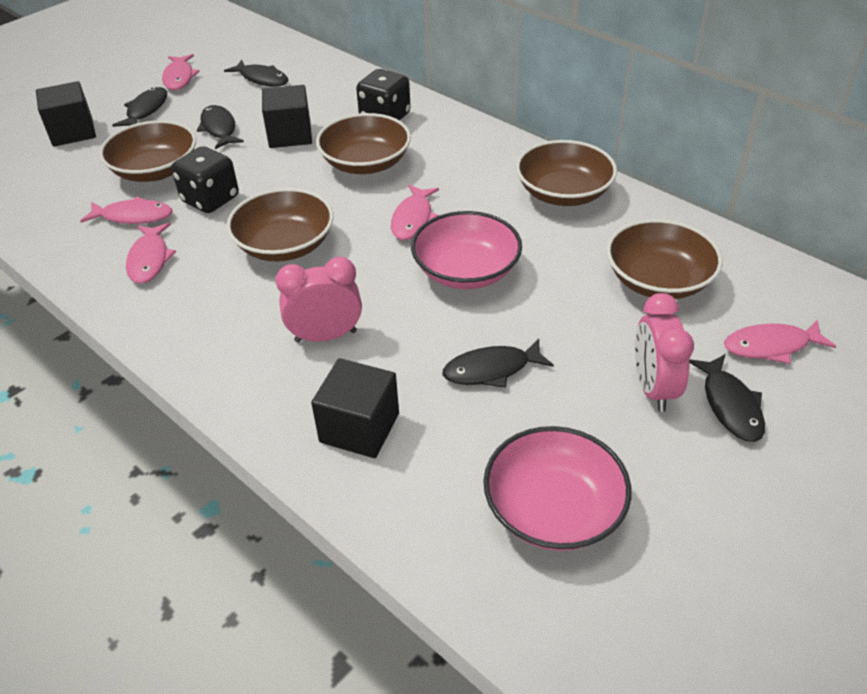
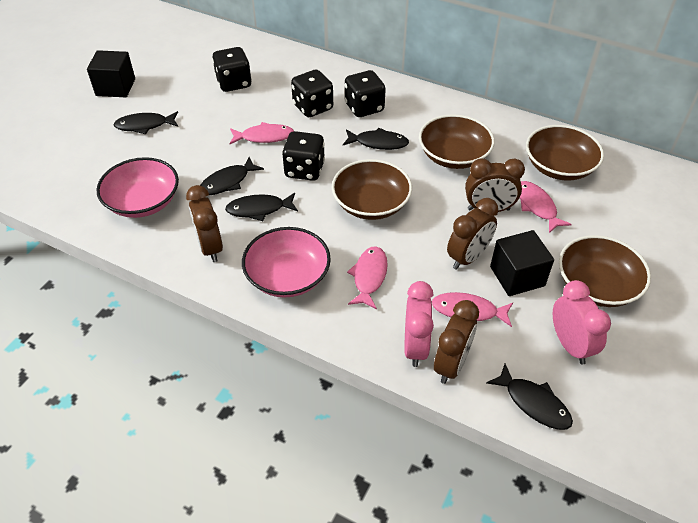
black cube: 3 -> 2
black dice: 2 -> 4
brown bowl: 5 -> 4
brown clock: 0 -> 4
pink fish: 5 -> 4

